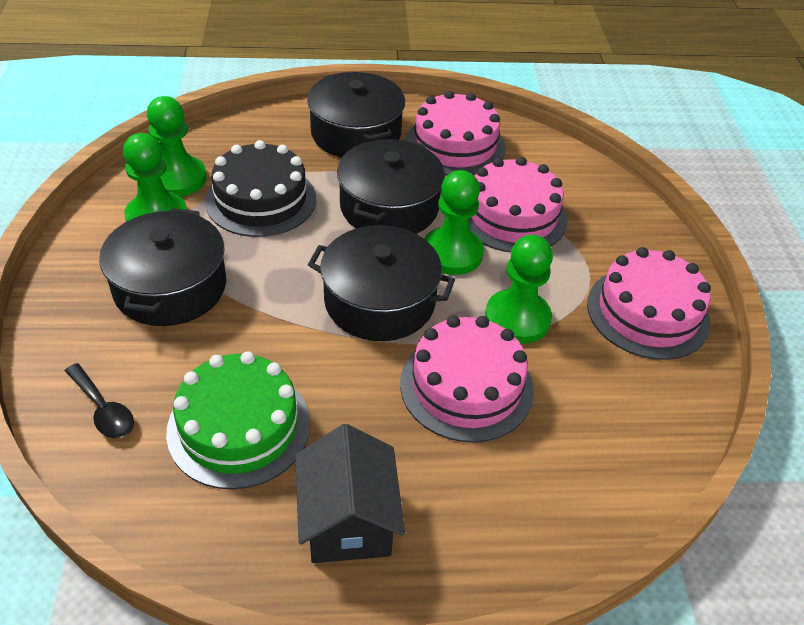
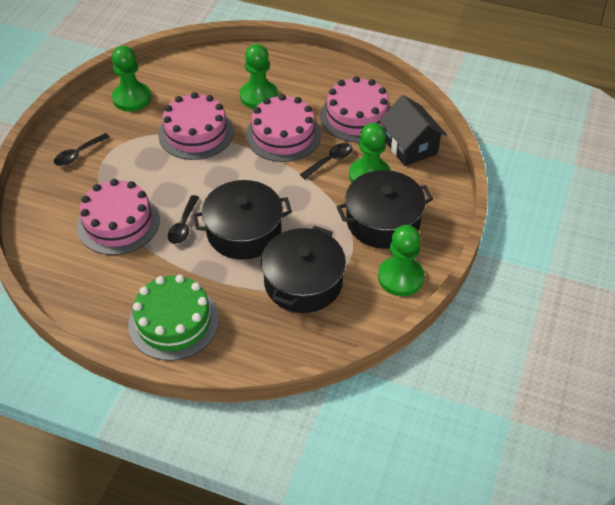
black cake: 1 -> 0
black pot: 4 -> 3
black spoon: 1 -> 3

